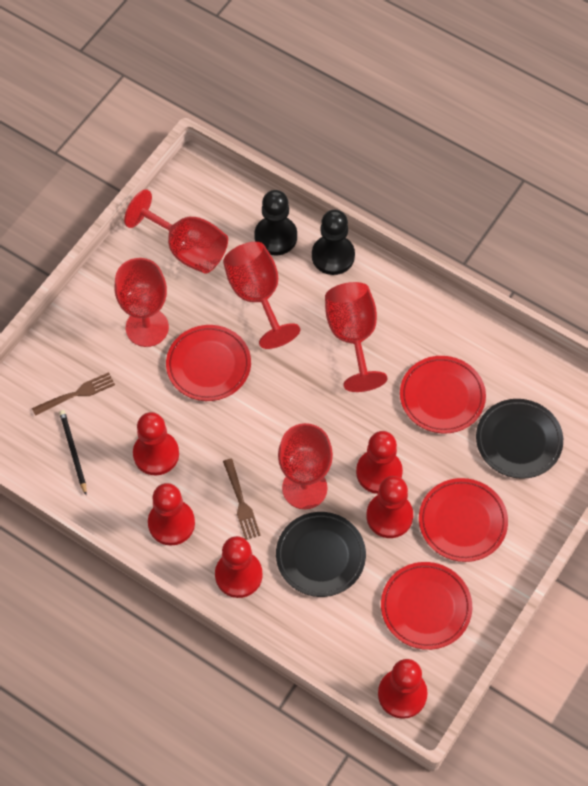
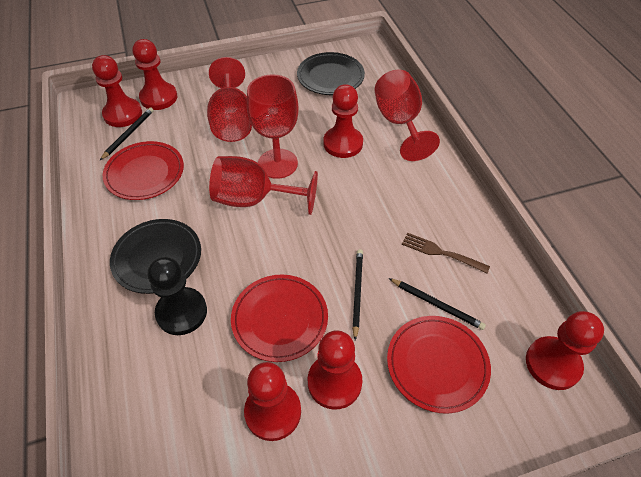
black pawn: 2 -> 1
black pencil: 1 -> 3
brown fork: 2 -> 1
red goblet: 5 -> 4
red plate: 4 -> 3

